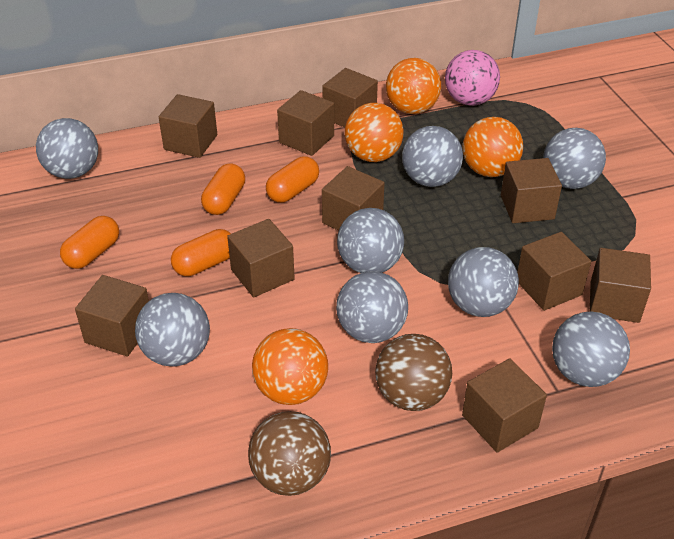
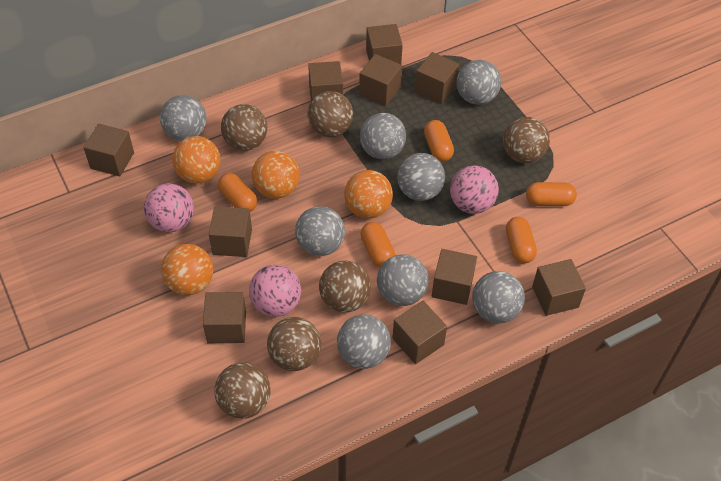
brown ball: 2 -> 6
orange capsule: 4 -> 5
pink ball: 1 -> 3

